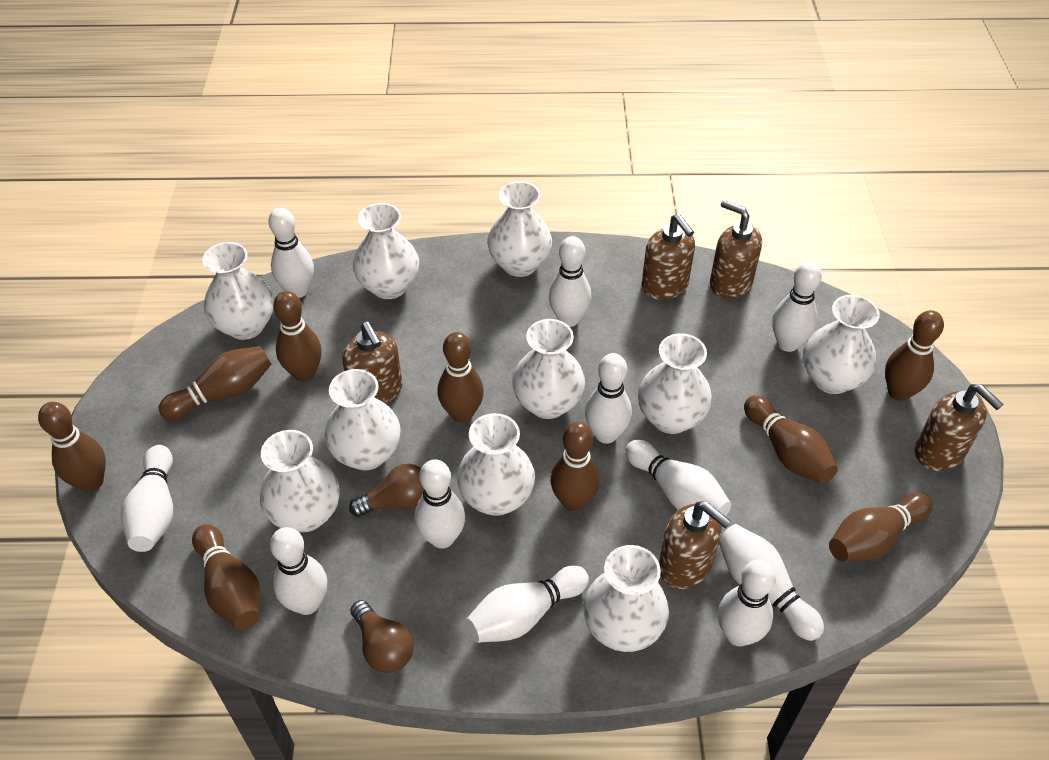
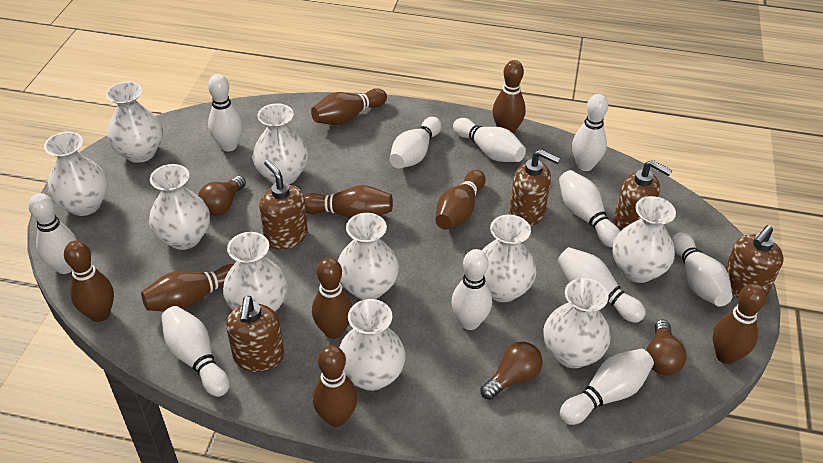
brown light bulb: 2 -> 3

